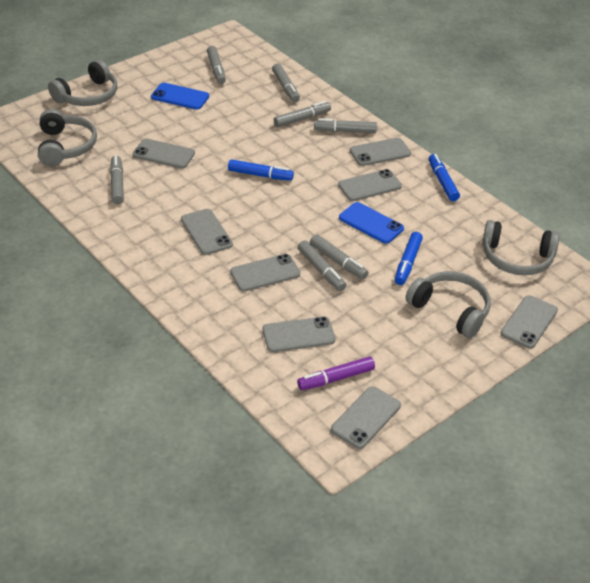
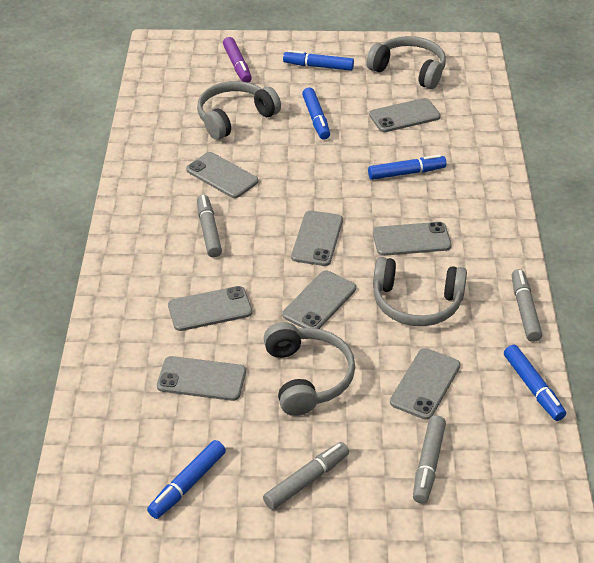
blue marker: 3 -> 5
blue phone: 2 -> 0
grey marker: 7 -> 4

